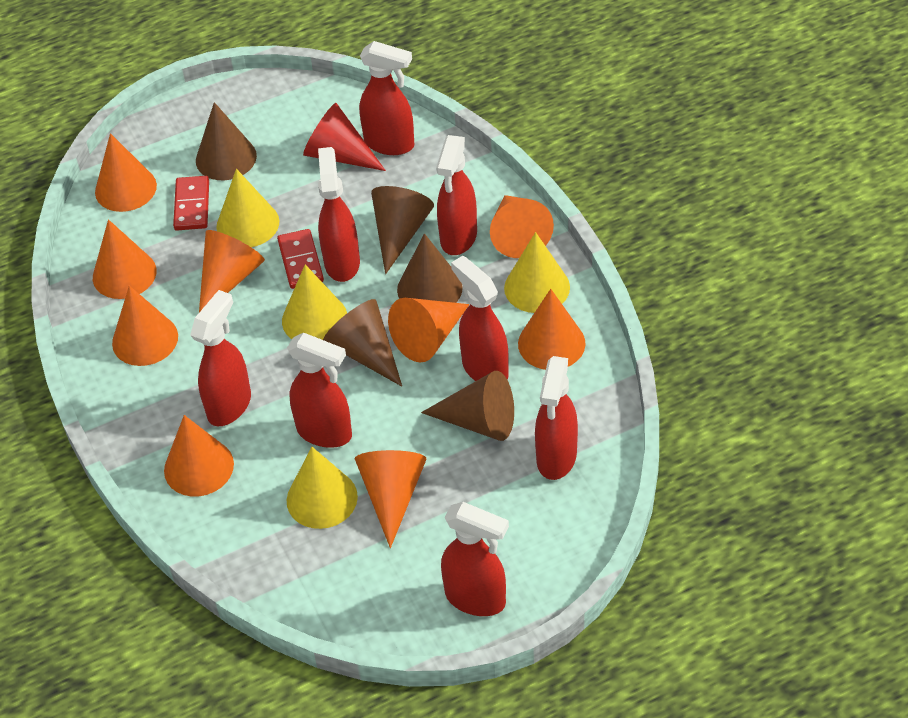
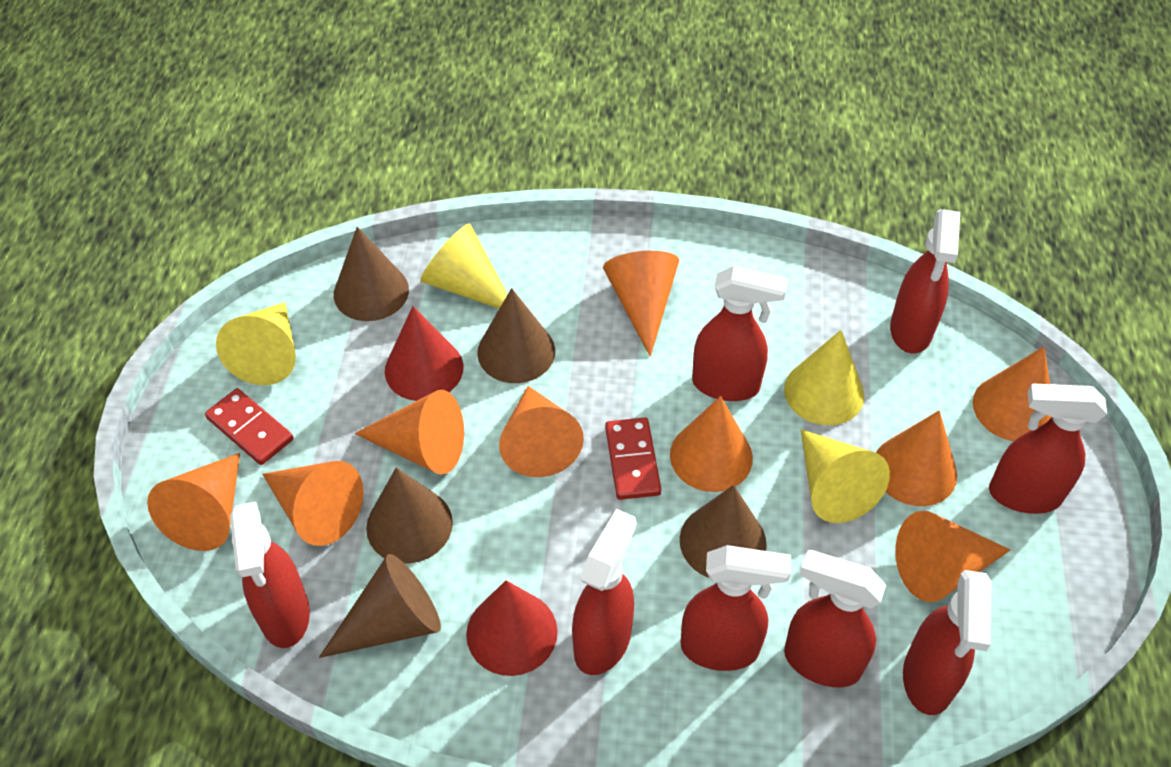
red cone: 1 -> 2

